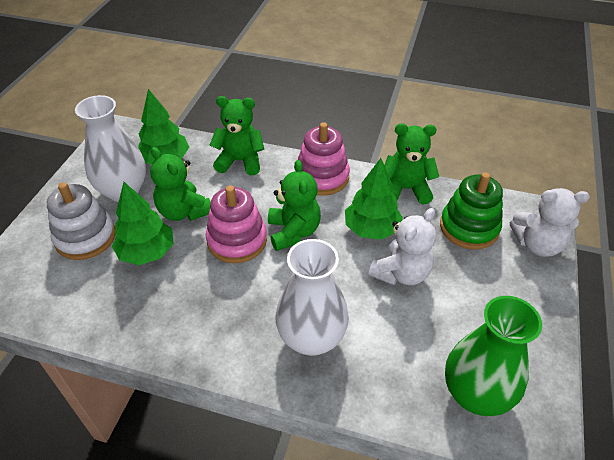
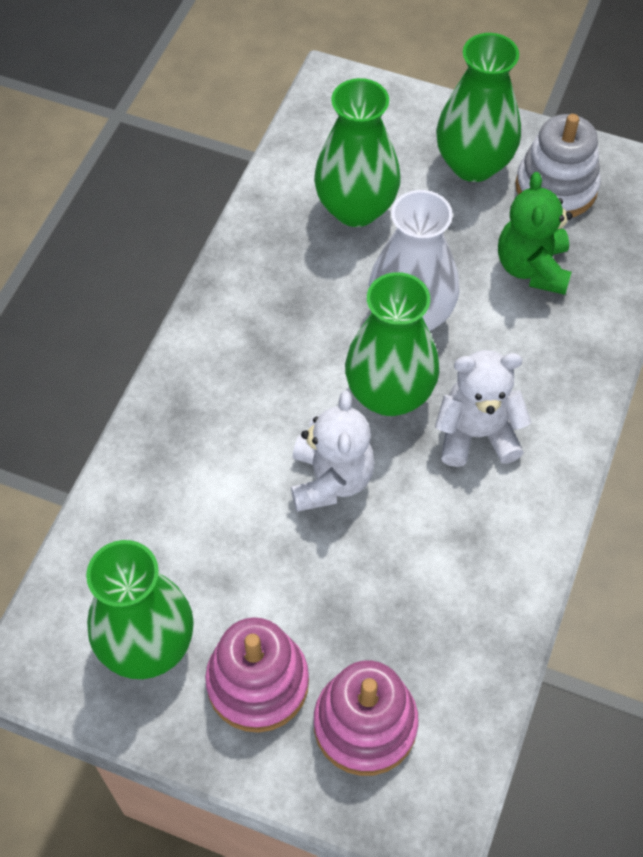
green stacking toy: 1 -> 0
green teddy bear: 4 -> 1
green tree: 3 -> 0
green vase: 1 -> 4
white vase: 2 -> 1

